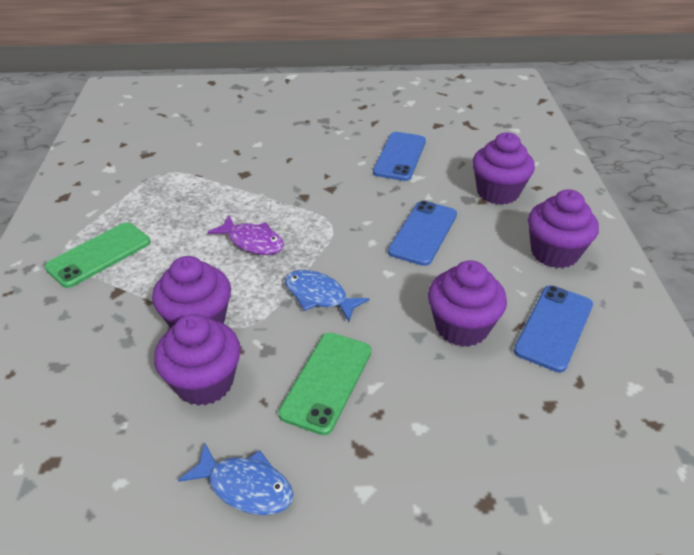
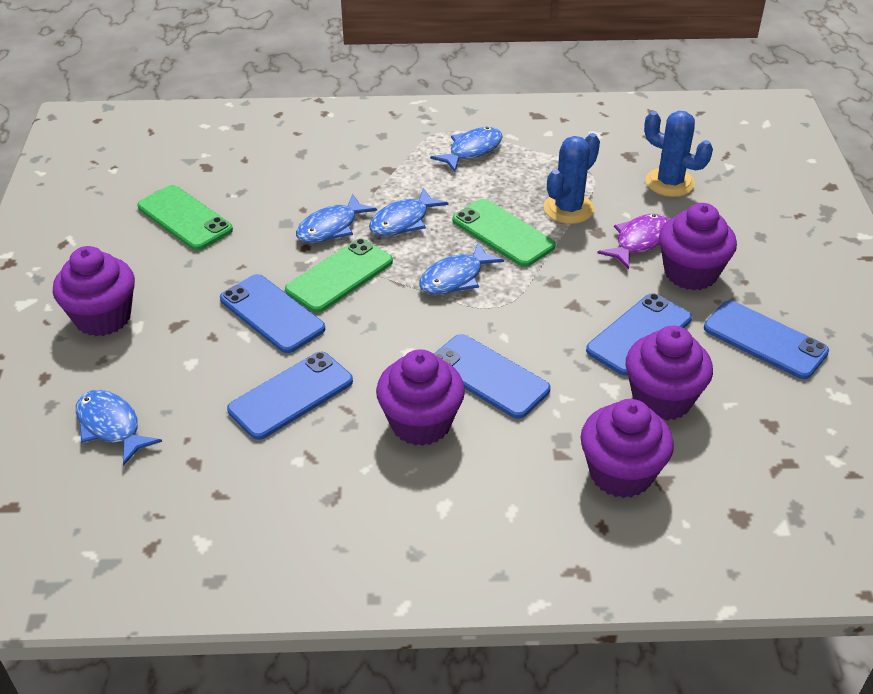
blue cactus: 0 -> 2
blue fish: 2 -> 5
blue phone: 3 -> 5
green phone: 2 -> 3

